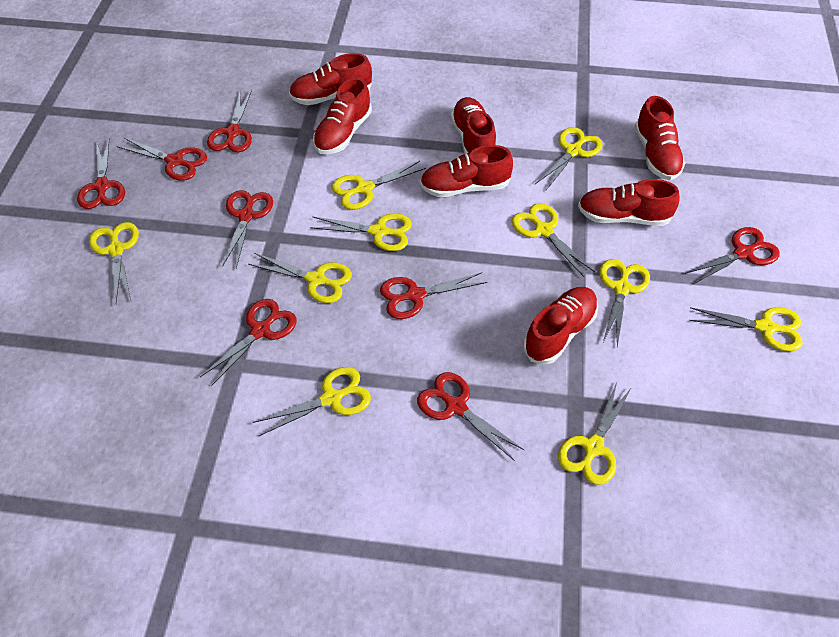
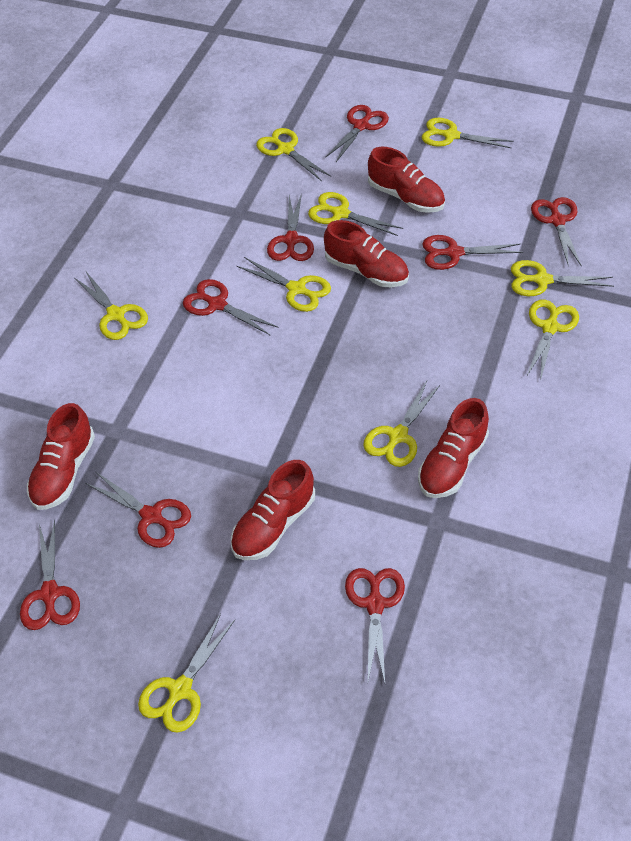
red shoe: 7 -> 5
yellow scissors: 10 -> 9

